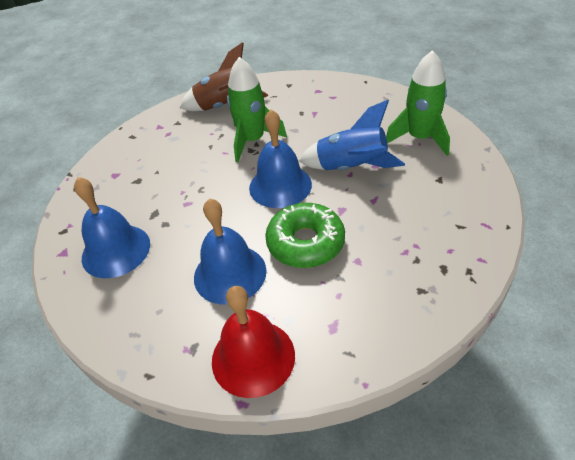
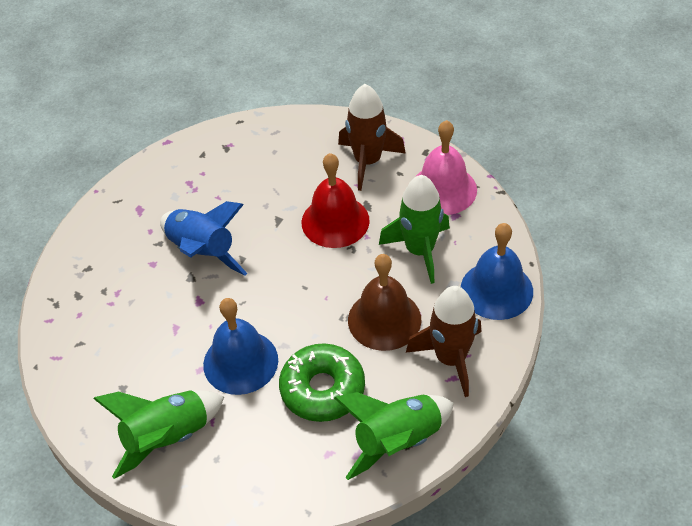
blue bell: 3 -> 2
brown bell: 0 -> 1
brown rocket: 1 -> 2
green rocket: 2 -> 3
pink bell: 0 -> 1

